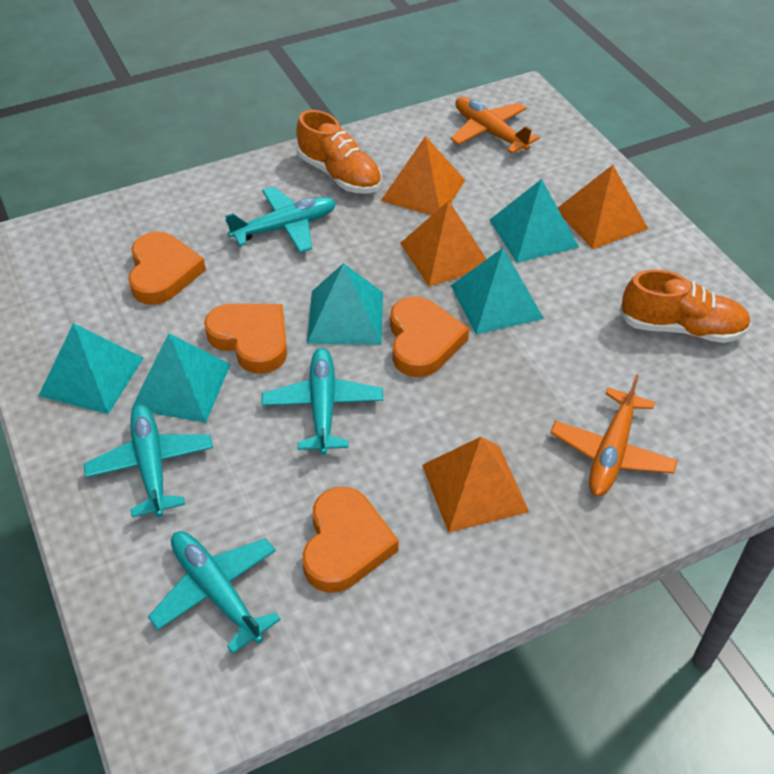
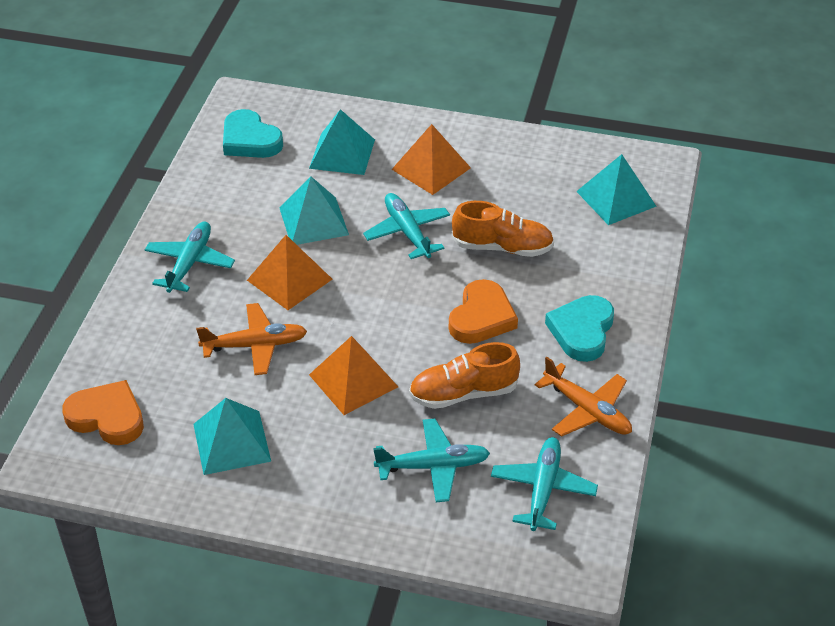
orange heart: 4 -> 2
orange pyramid: 4 -> 3
turquoise heart: 0 -> 2
turquoise pyramid: 5 -> 4

